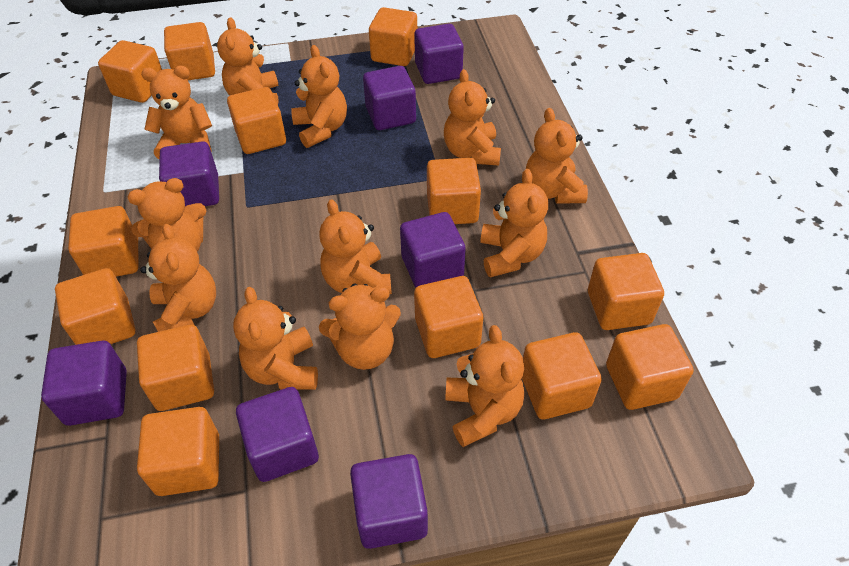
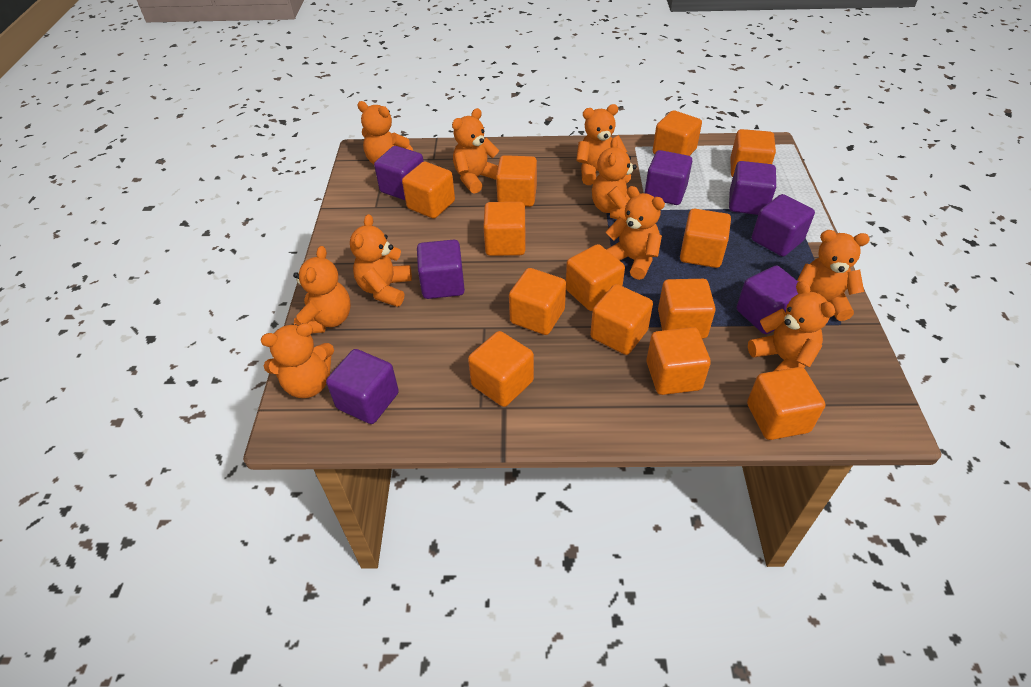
orange teddy bear: 12 -> 10

